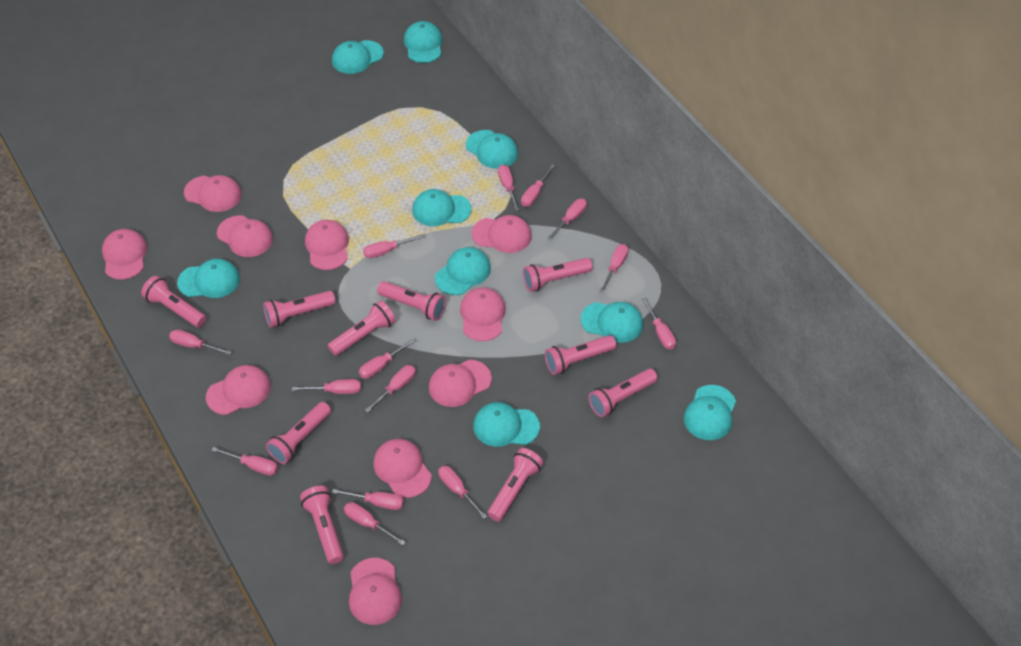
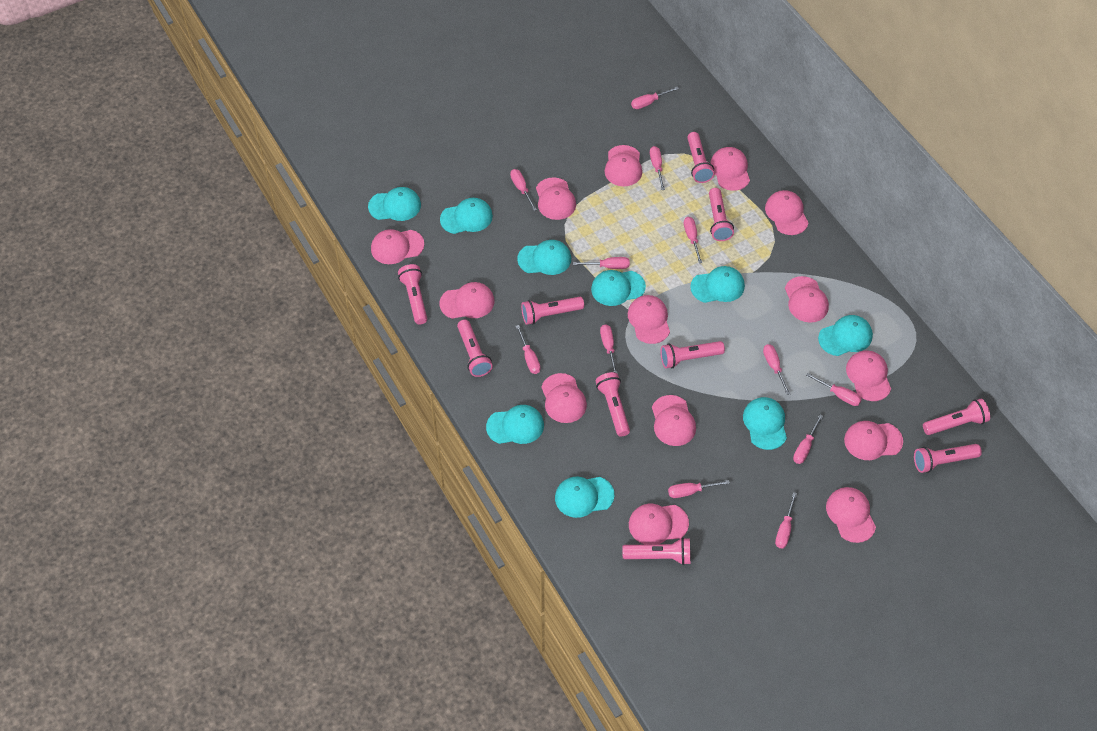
pink cap: 10 -> 14
pink screwdriver: 14 -> 12

